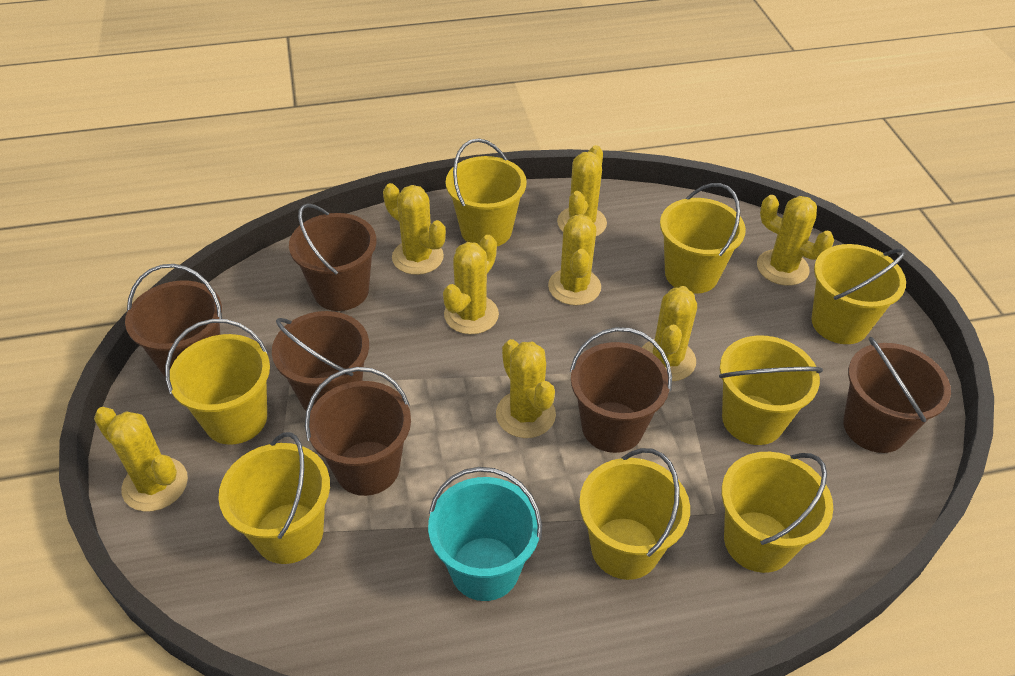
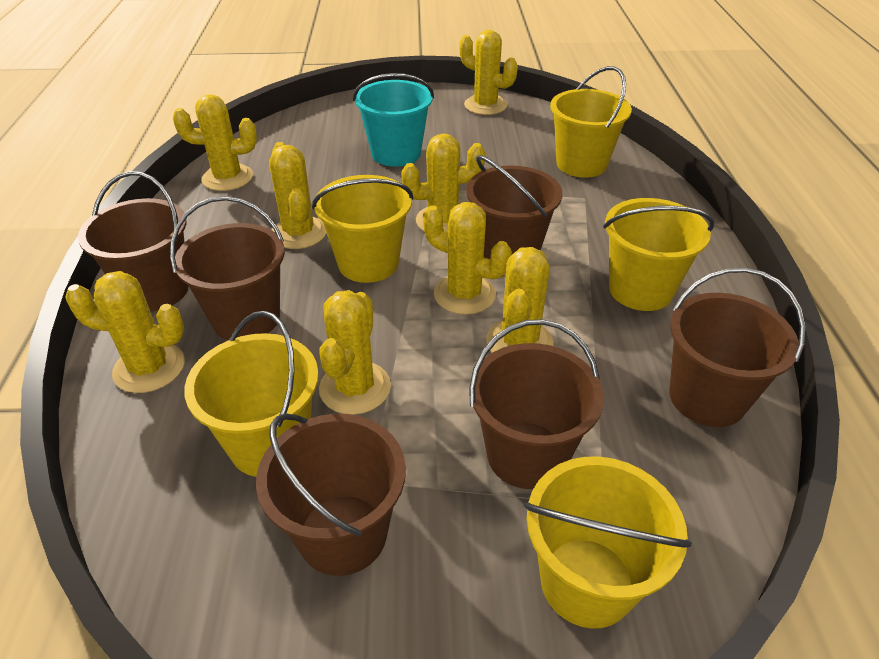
yellow bucket: 8 -> 5

